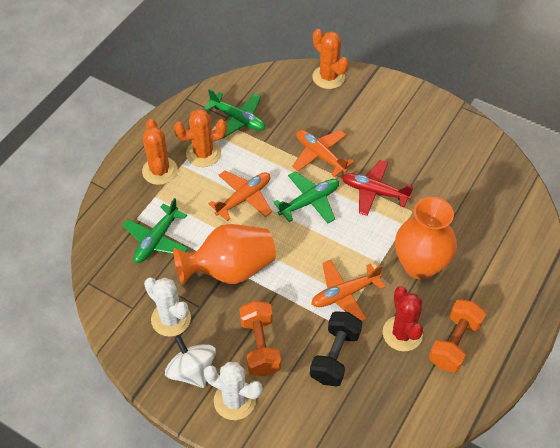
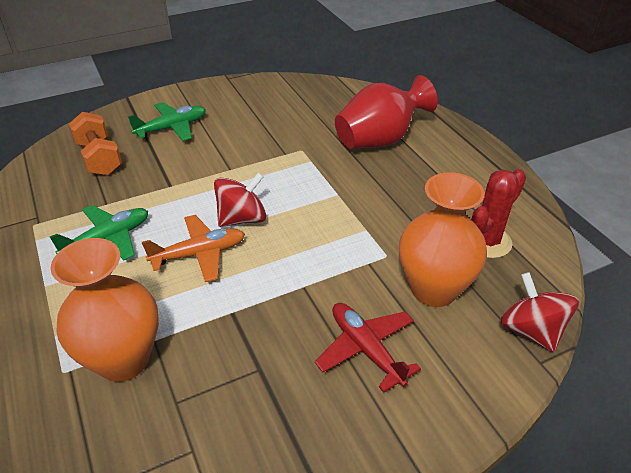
black dumbbell: 1 -> 0
green plane: 3 -> 2
orange cactus: 3 -> 0
orange dumbbell: 2 -> 1
orange plane: 3 -> 1
red spinning top: 0 -> 2
red vase: 0 -> 1
white cactus: 2 -> 0
white spinning top: 1 -> 0

